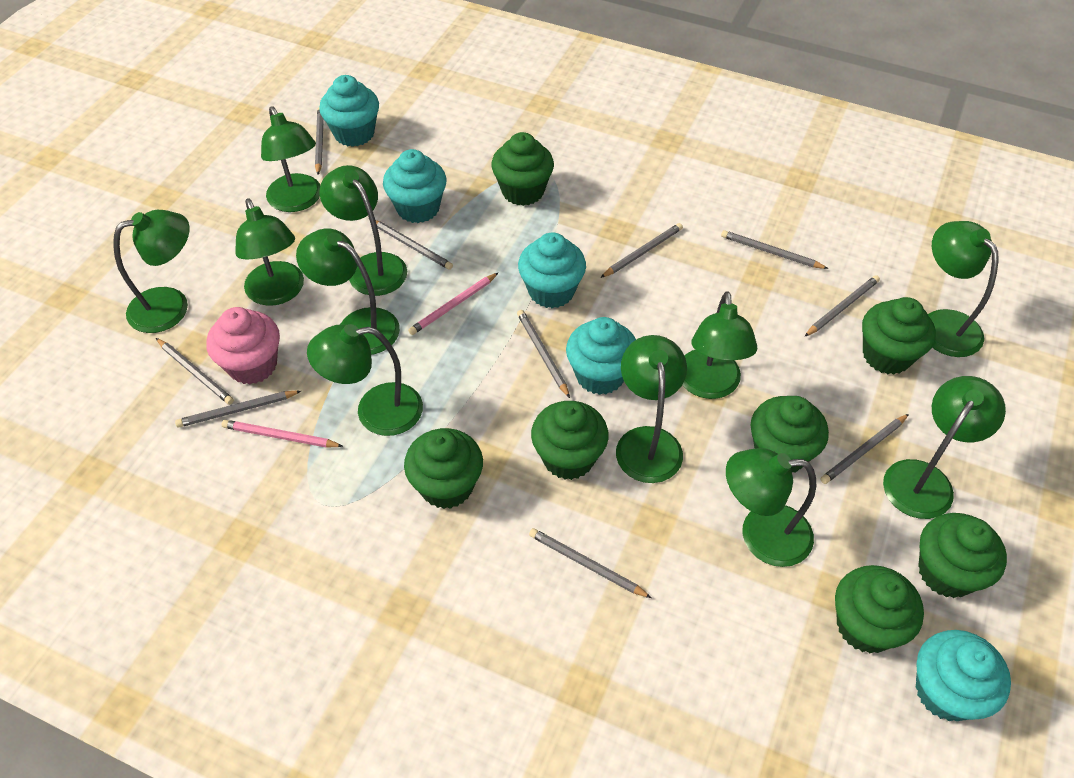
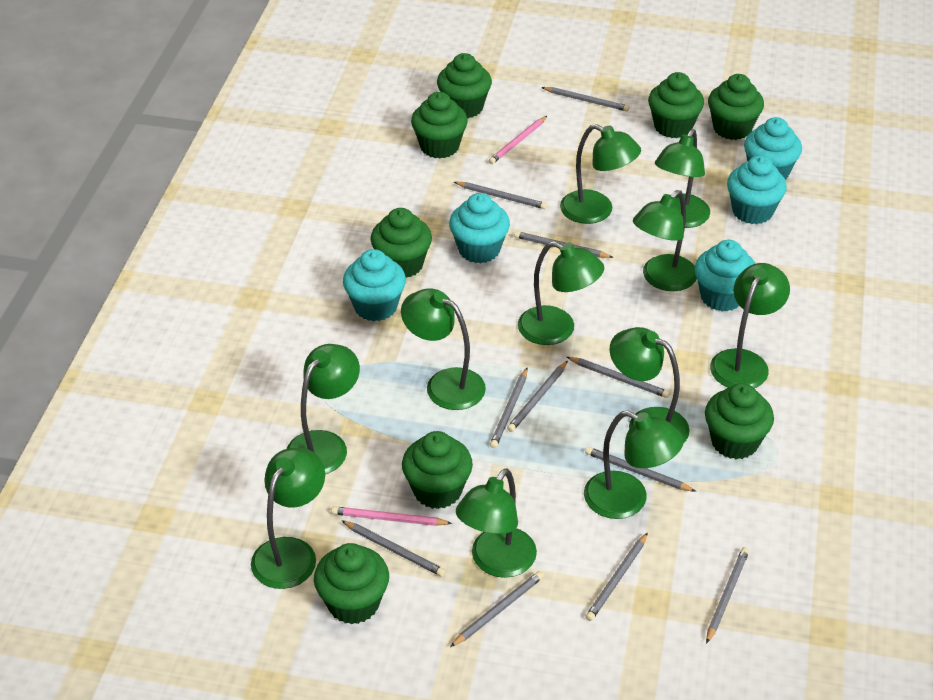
green cupcake: 7 -> 8
grey pencil: 10 -> 11
pink cupcake: 1 -> 0

